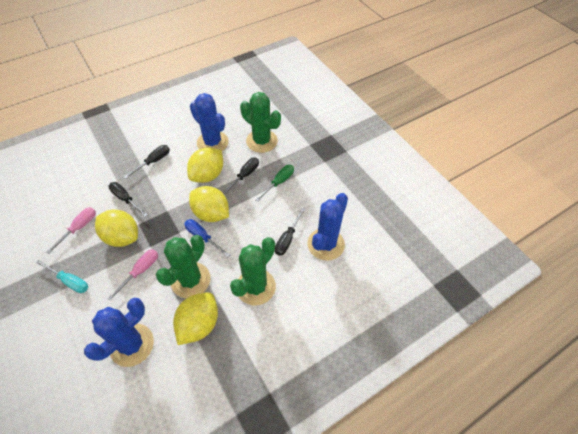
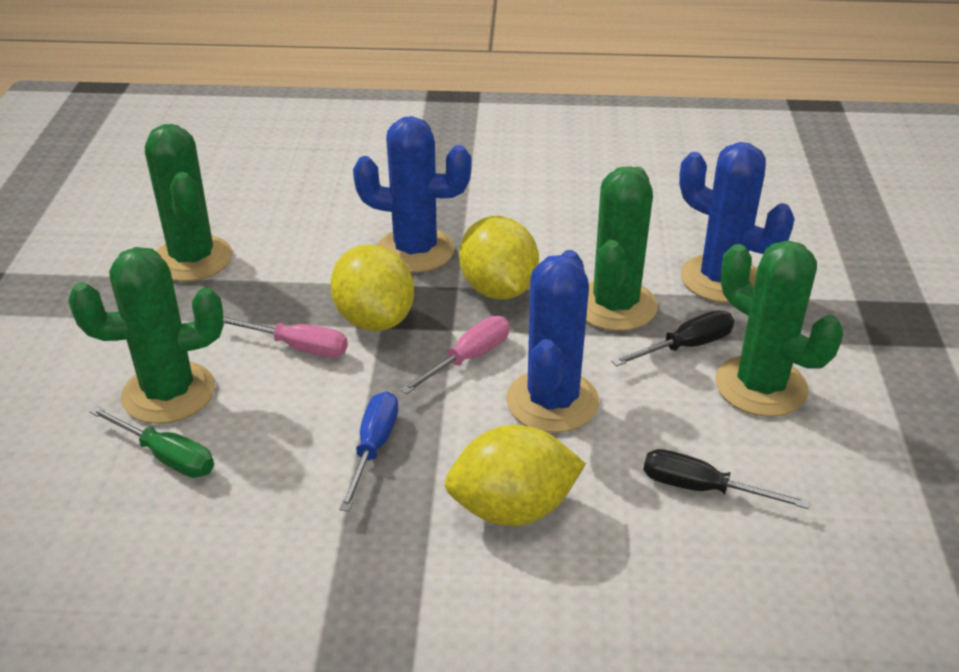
black screwdriver: 4 -> 2
green cactus: 3 -> 4
turquoise screwdriver: 1 -> 0
yellow lemon: 4 -> 3

